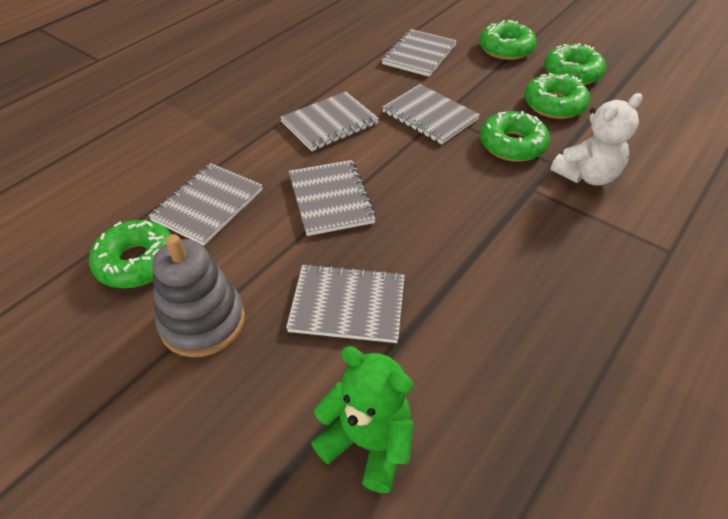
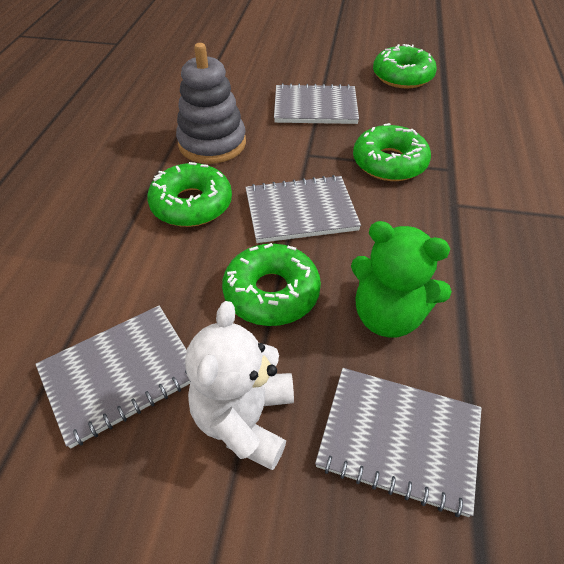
green donut: 5 -> 4
grey notebook: 6 -> 4

